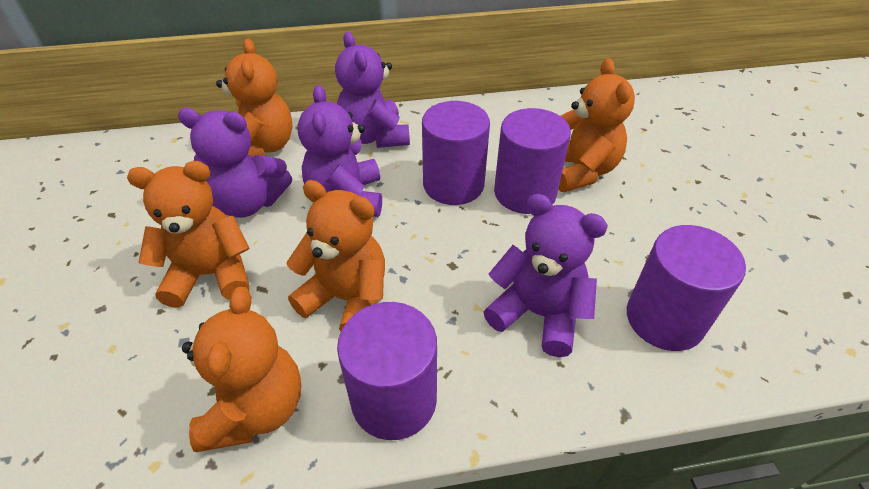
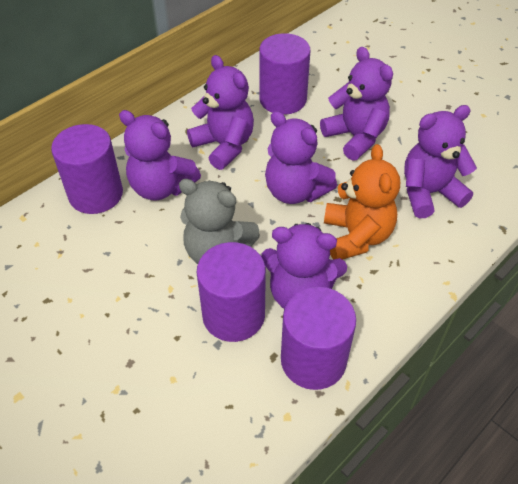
grey teddy bear: 0 -> 1
orange teddy bear: 5 -> 1
purple teddy bear: 4 -> 6

